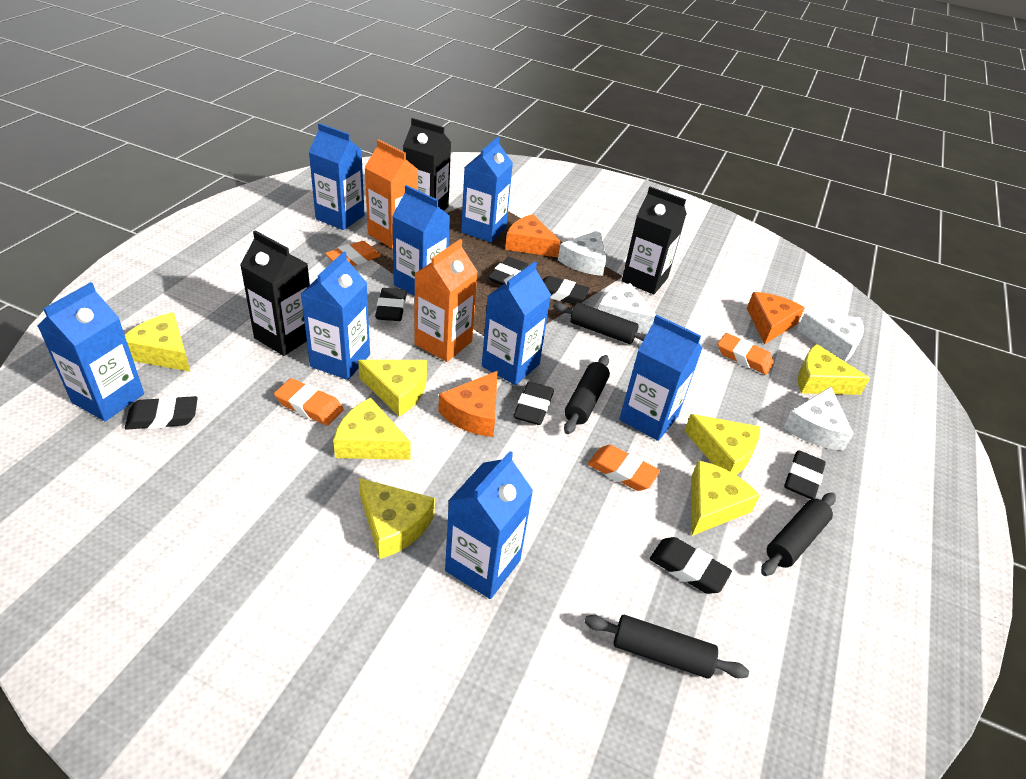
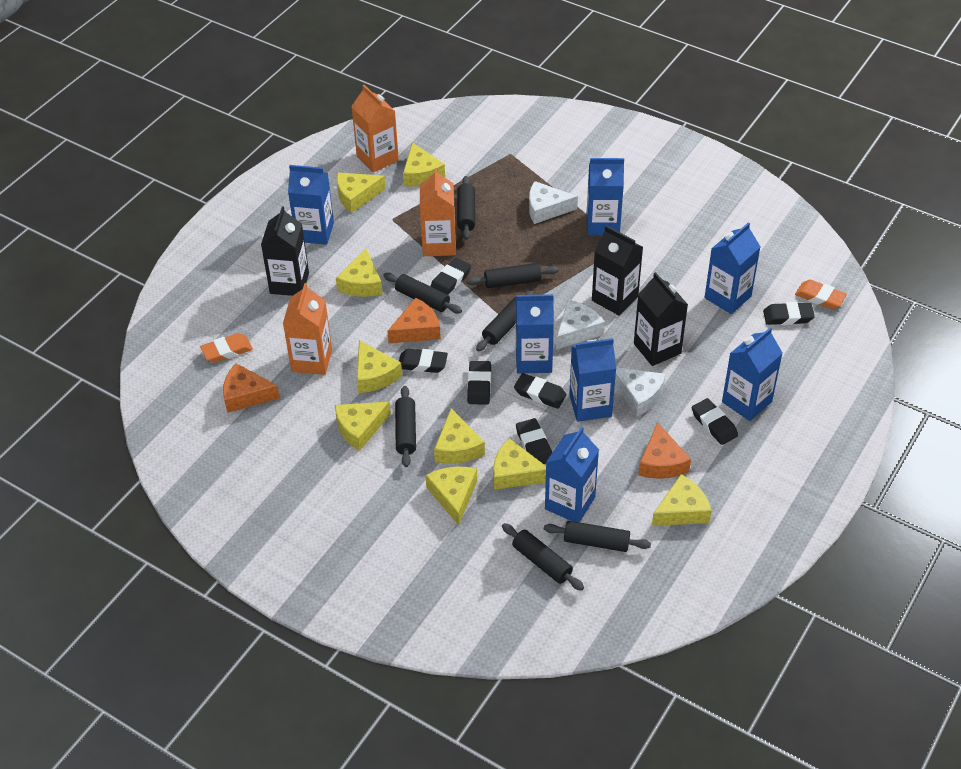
black rolling pin: 4 -> 7
blue carton: 8 -> 7
orange carton: 2 -> 3
orange eraser: 4 -> 2
white cheese: 4 -> 3
yellow cheese: 7 -> 9

